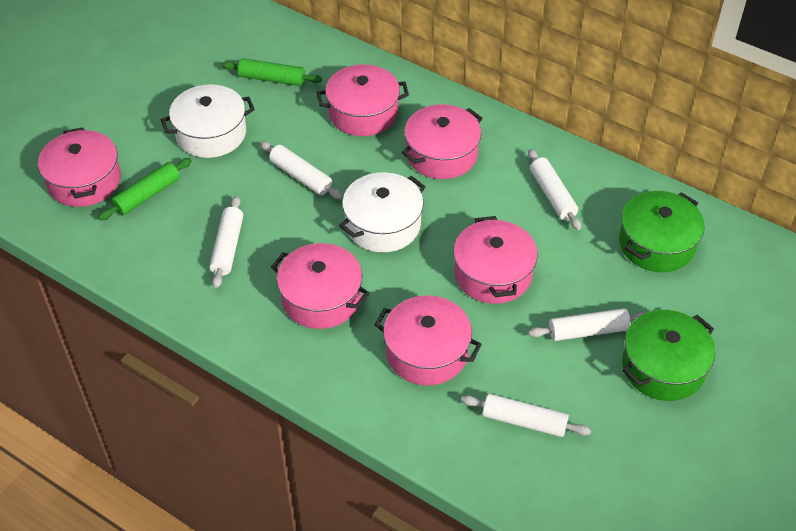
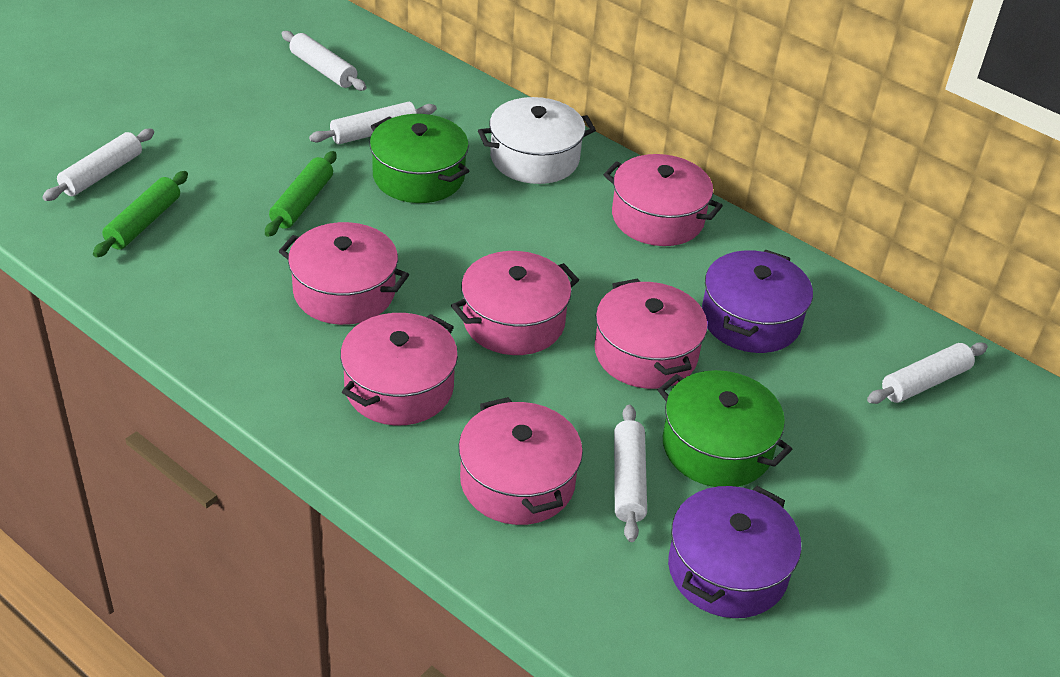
purple pot: 0 -> 2
white pot: 2 -> 1

